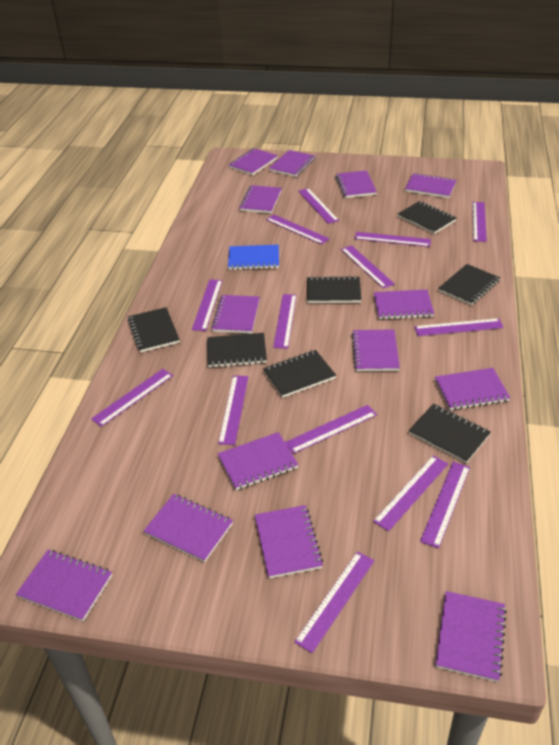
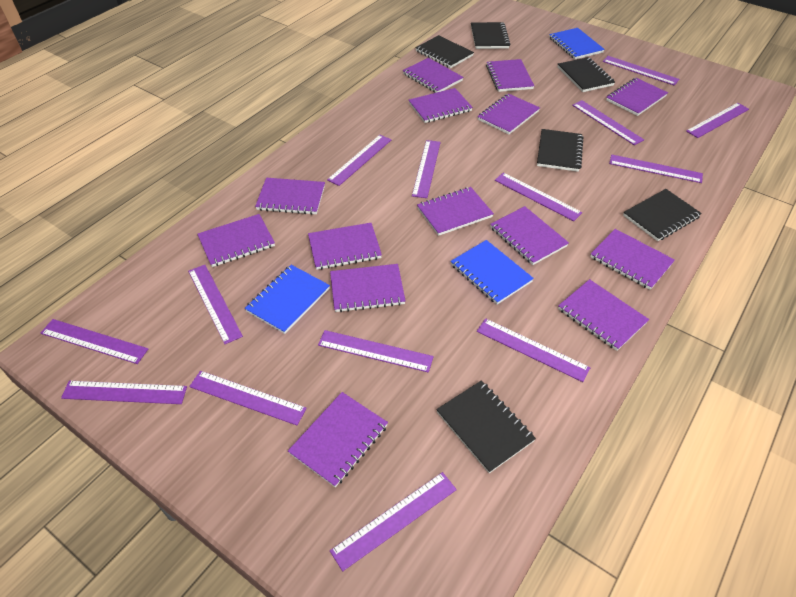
black notebook: 7 -> 6
blue notebook: 1 -> 3

